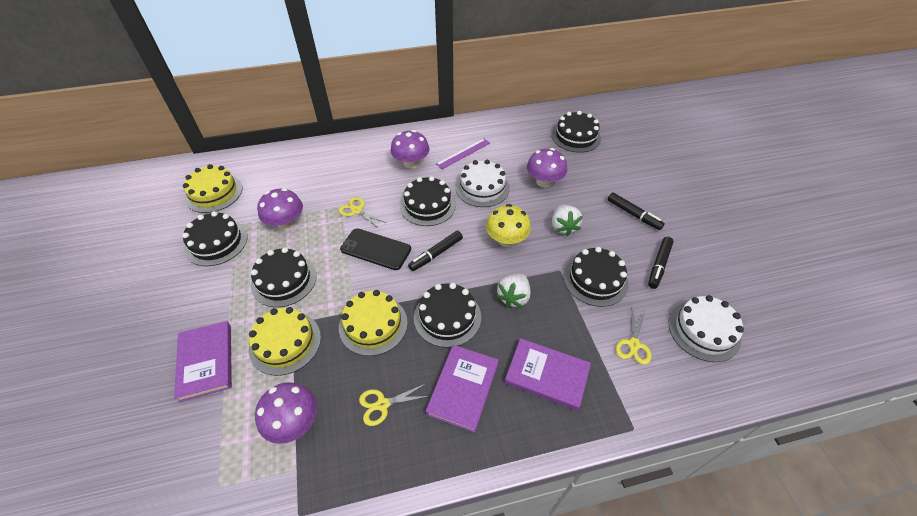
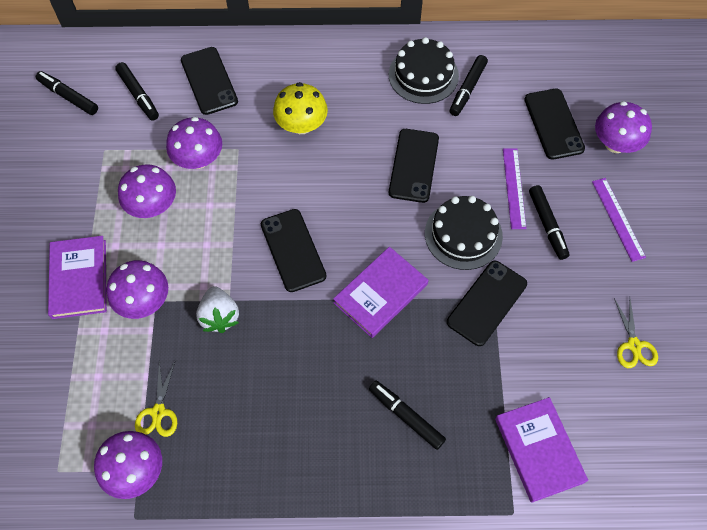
black cake: 6 -> 2
black marker: 3 -> 5
black phone: 1 -> 5
purple mushroom: 4 -> 5
purple ruler: 1 -> 2
white cake: 2 -> 0
white strawberry: 2 -> 1
yellow cake: 3 -> 0
yellow scissors: 3 -> 2

